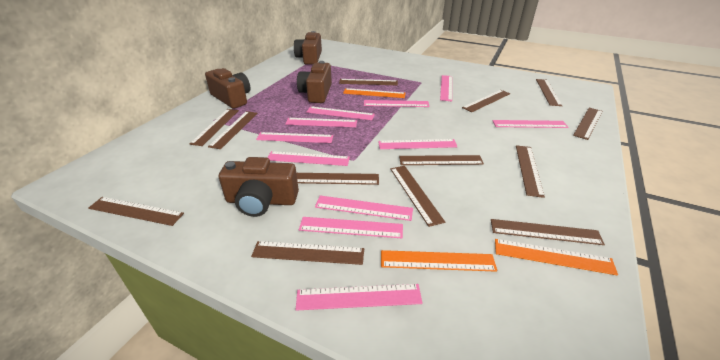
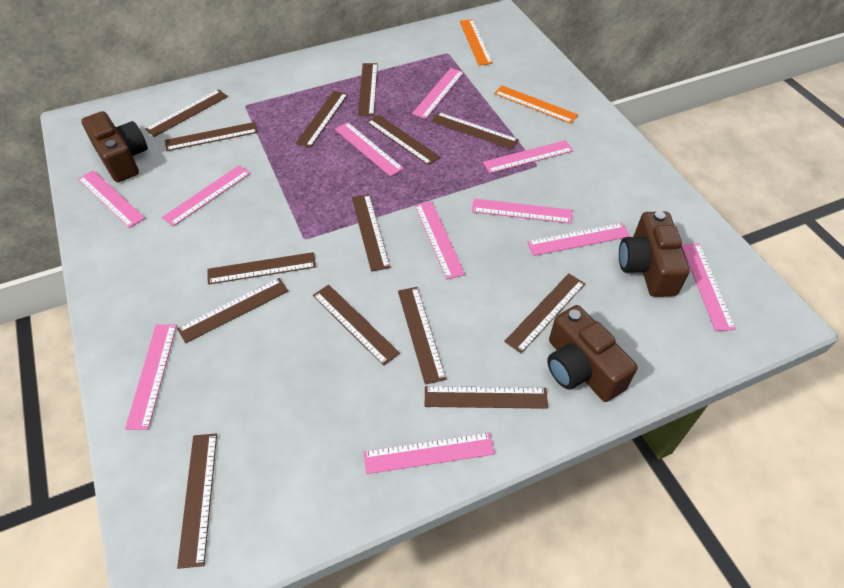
brown camera: 4 -> 3
brown ruler: 13 -> 14
orange ruler: 3 -> 2

